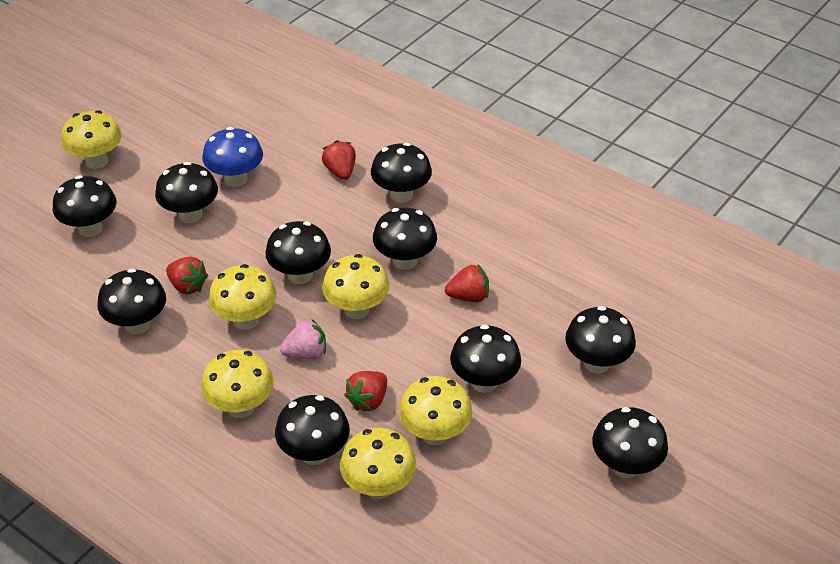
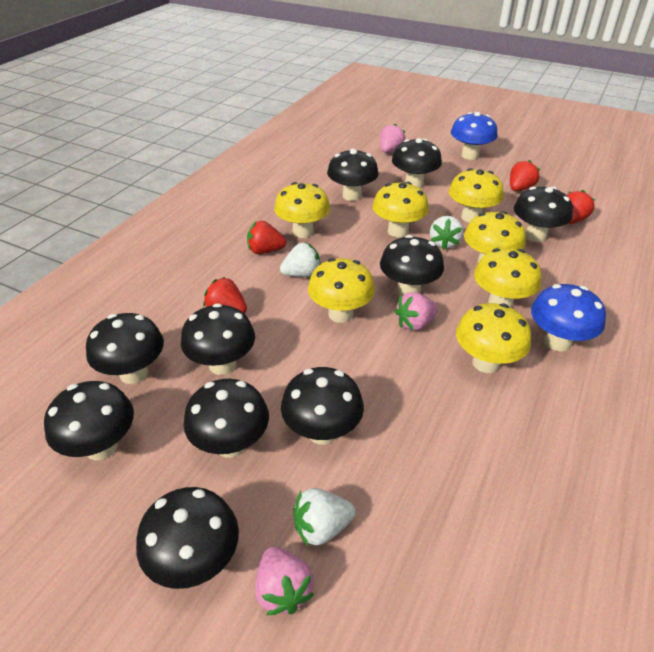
blue mushroom: 1 -> 2
pink strawberry: 1 -> 3
white strawberry: 0 -> 3
yellow mushroom: 6 -> 7

